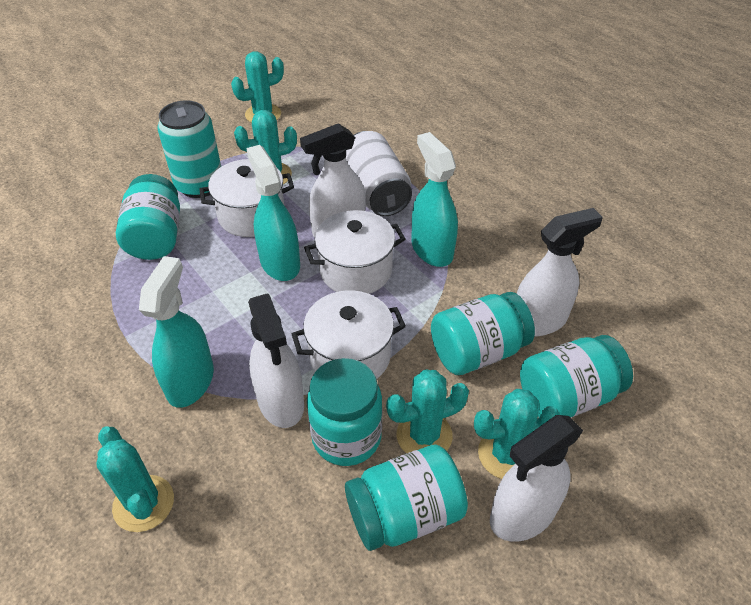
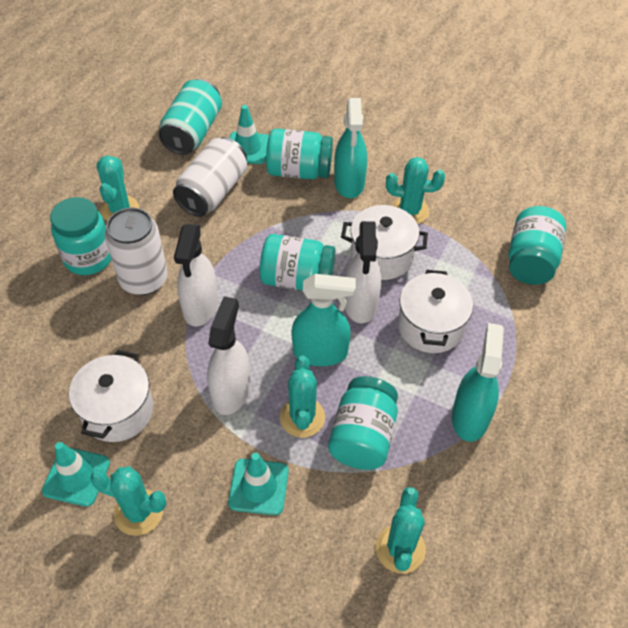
turquoise traffic cone: 0 -> 3
white can: 1 -> 2
white spray bottle: 4 -> 3

